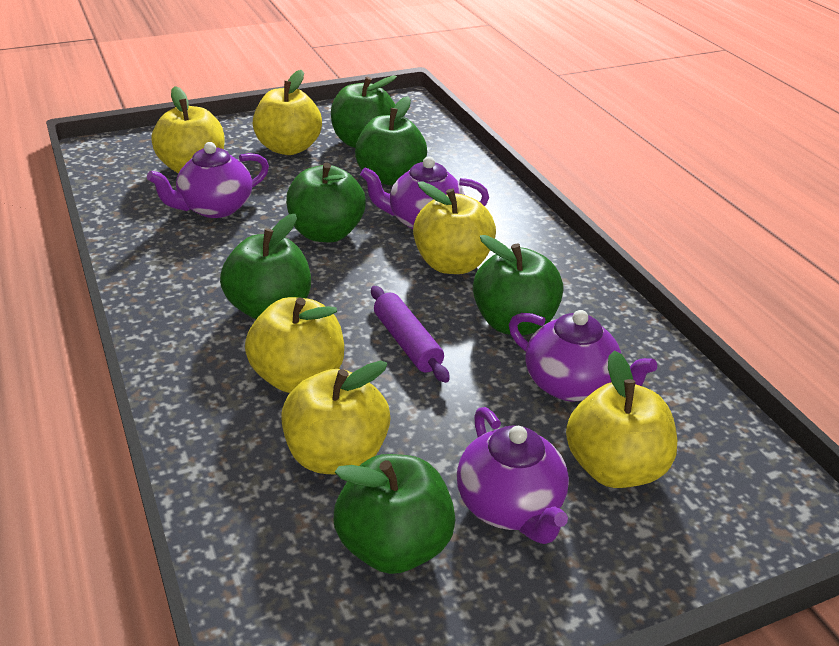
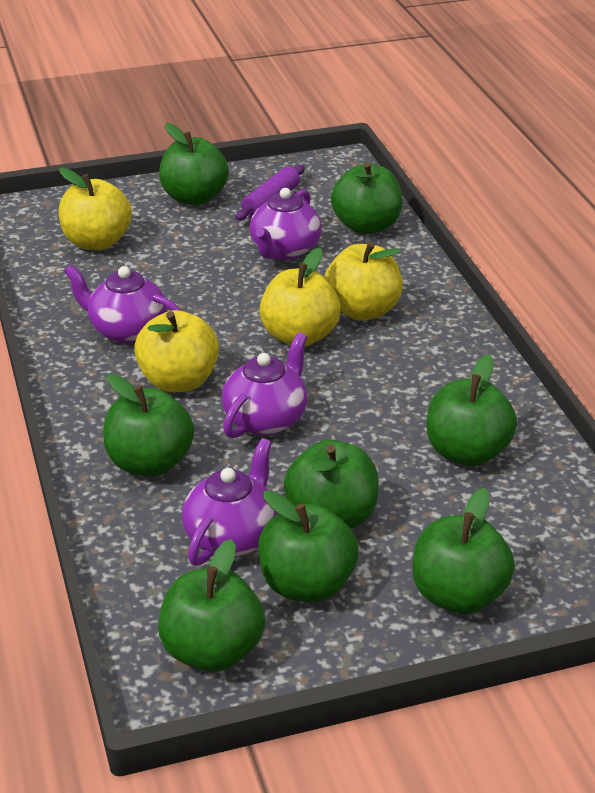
green apple: 6 -> 8
yellow apple: 6 -> 4

